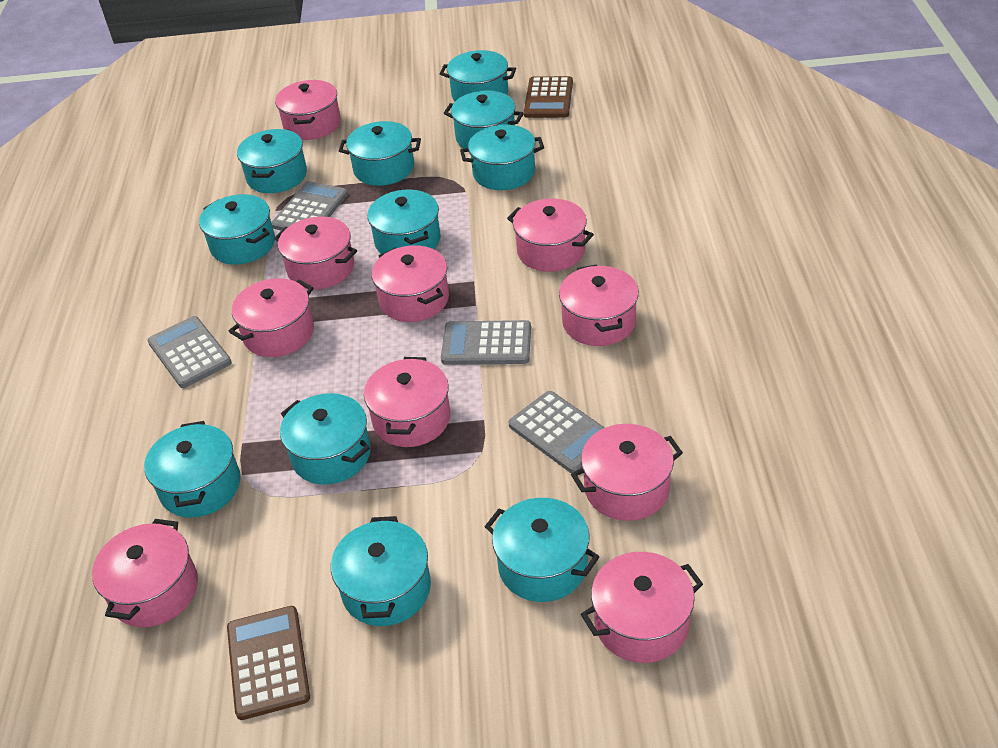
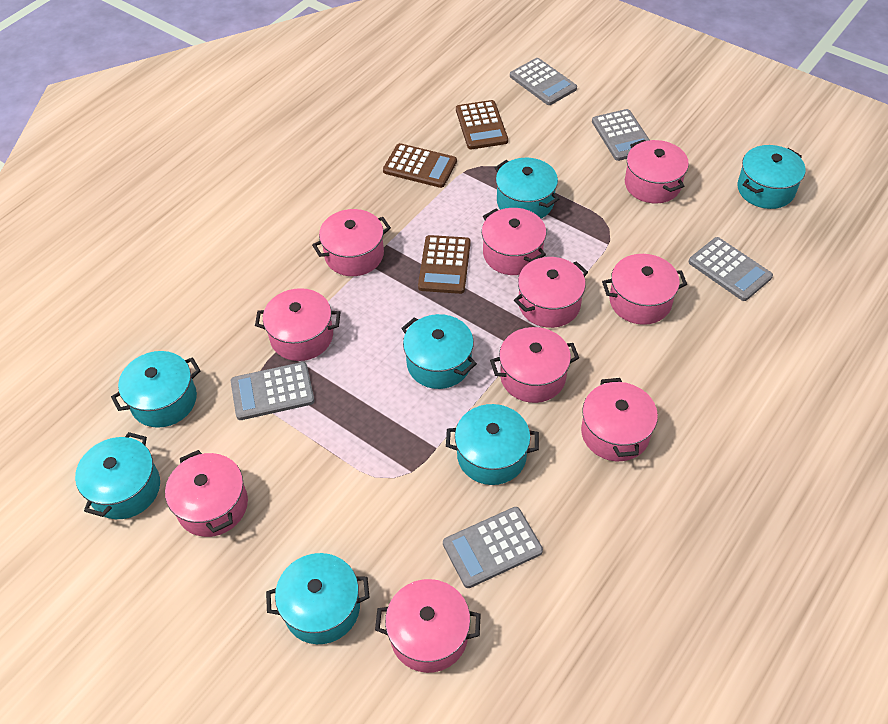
brown calculator: 2 -> 3
grey calculator: 4 -> 5
turquoise pot: 11 -> 7

